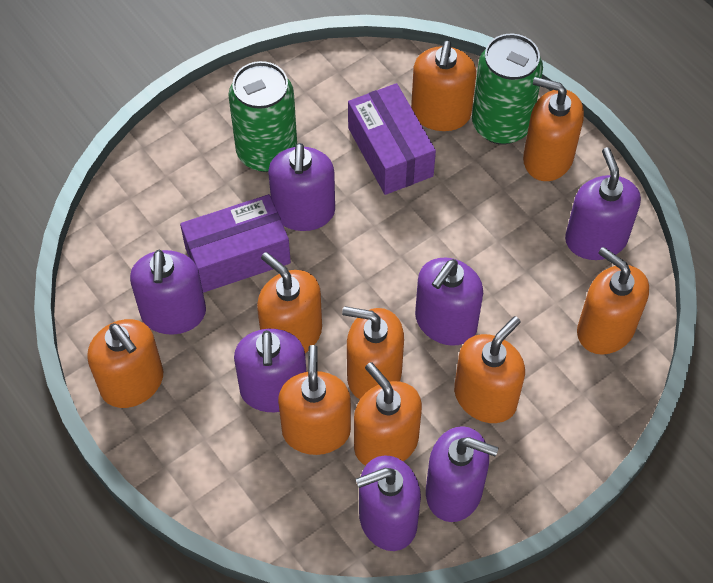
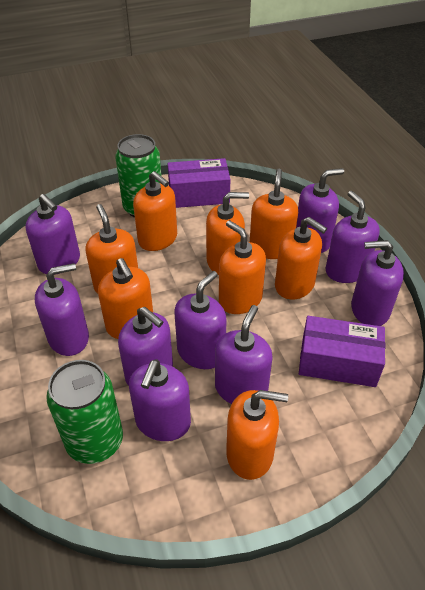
orange soap dispenser: 9 -> 8
purple soap dispenser: 7 -> 9

